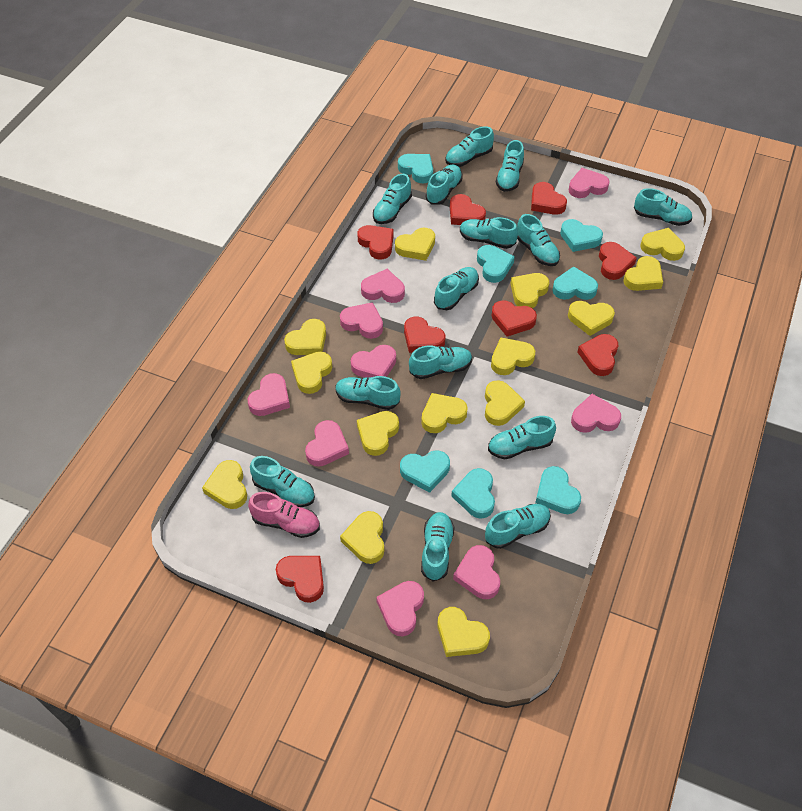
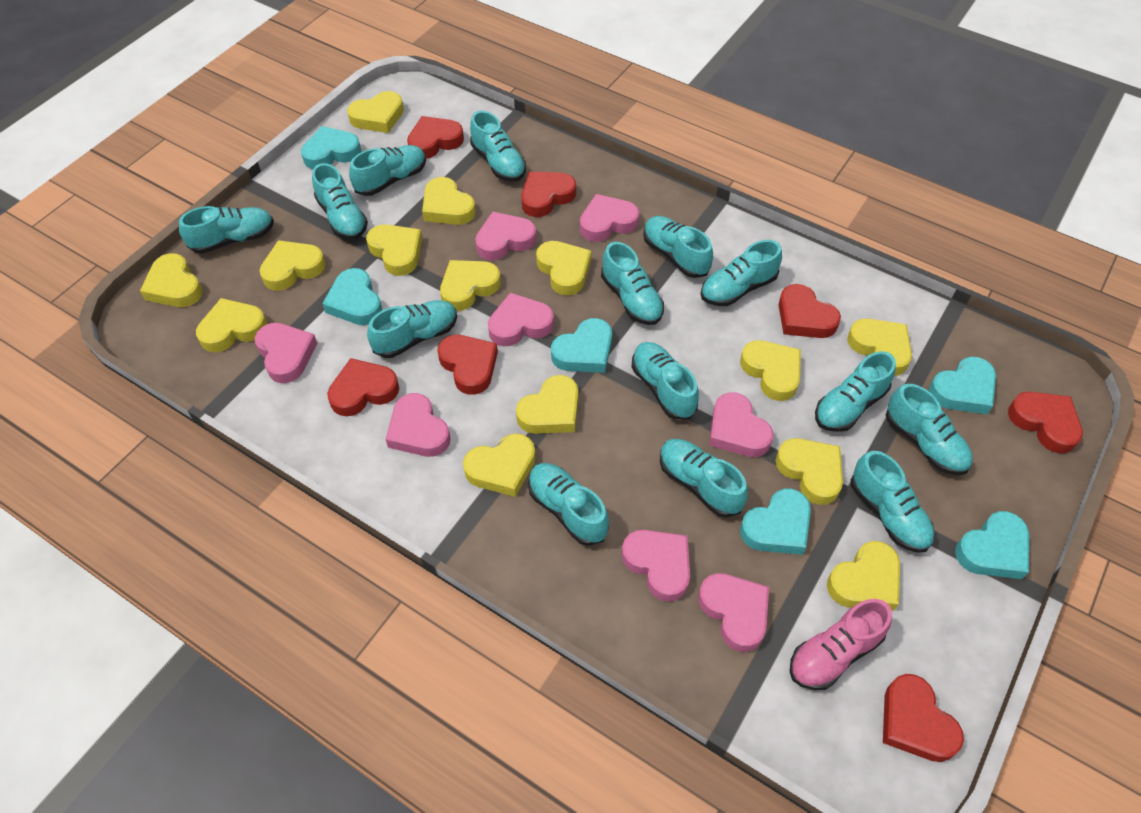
pink heart: 9 -> 8
red heart: 8 -> 7
turquoise heart: 7 -> 6

